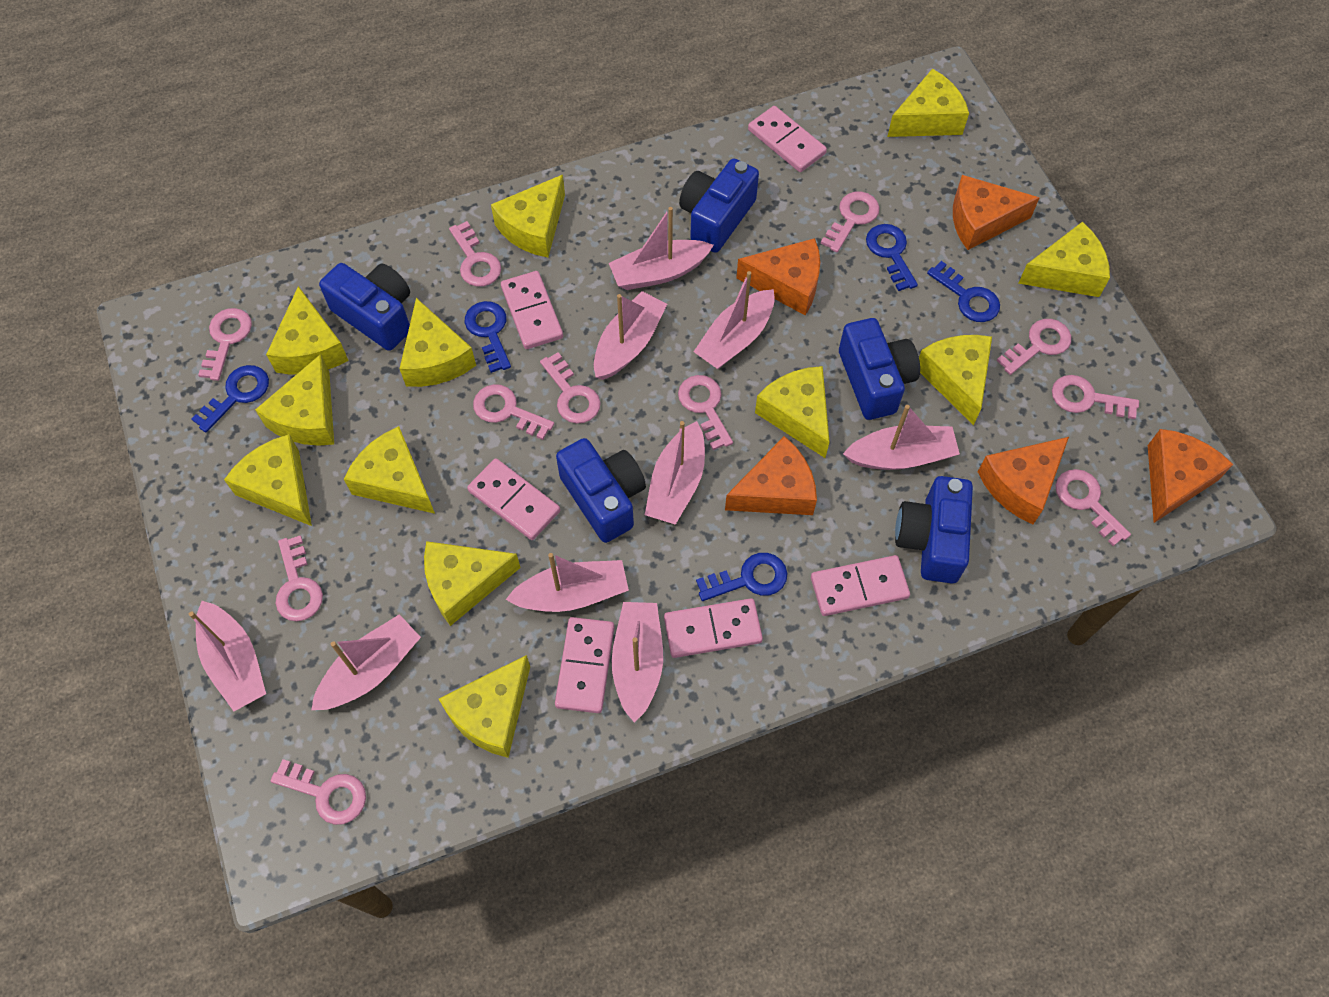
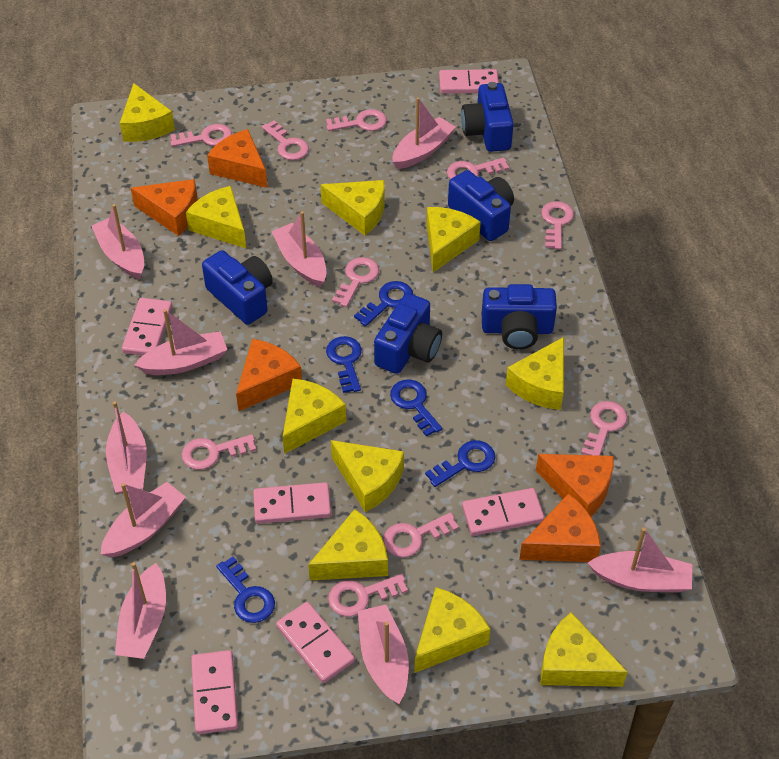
pink key: 11 -> 10
yellow cheese: 12 -> 10

